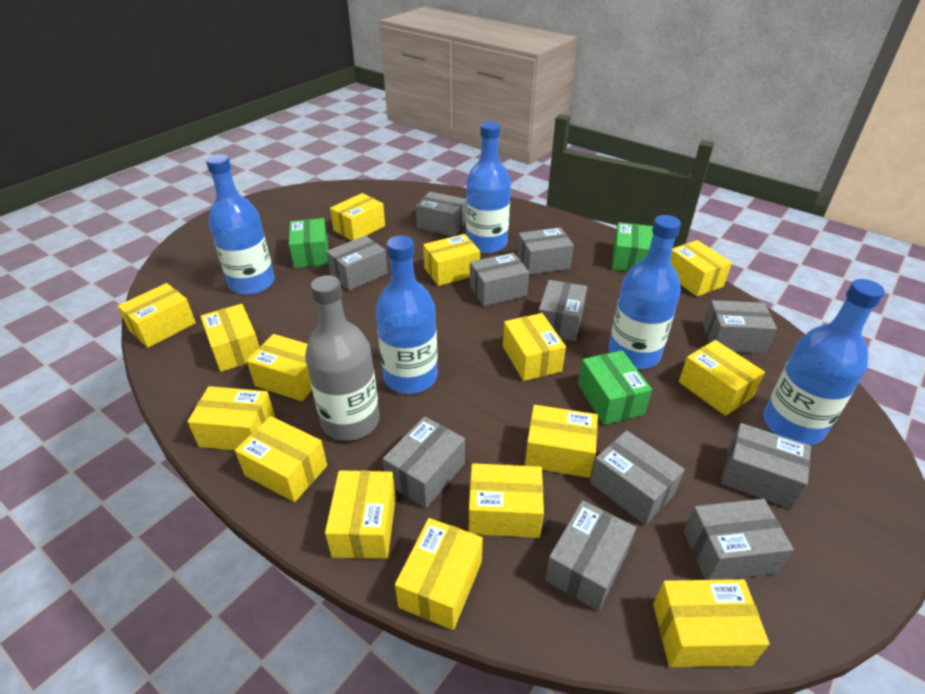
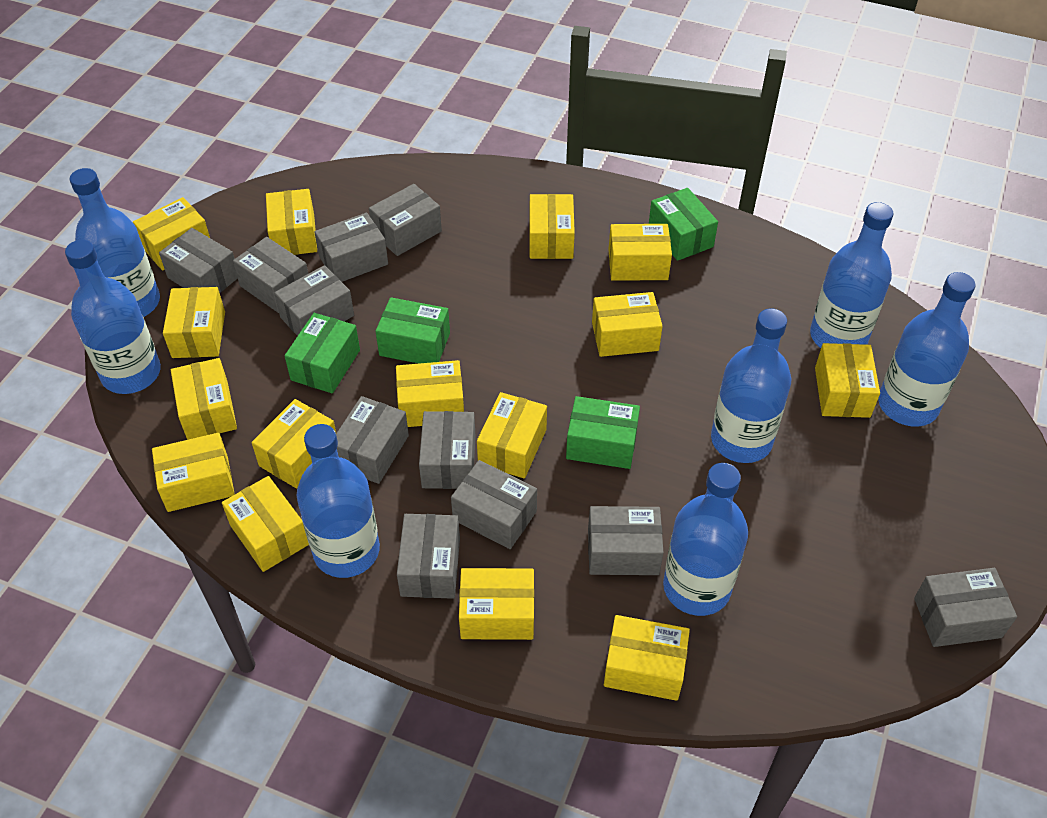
blue bottle: 5 -> 7
green box: 3 -> 4
grey bottle: 1 -> 0

